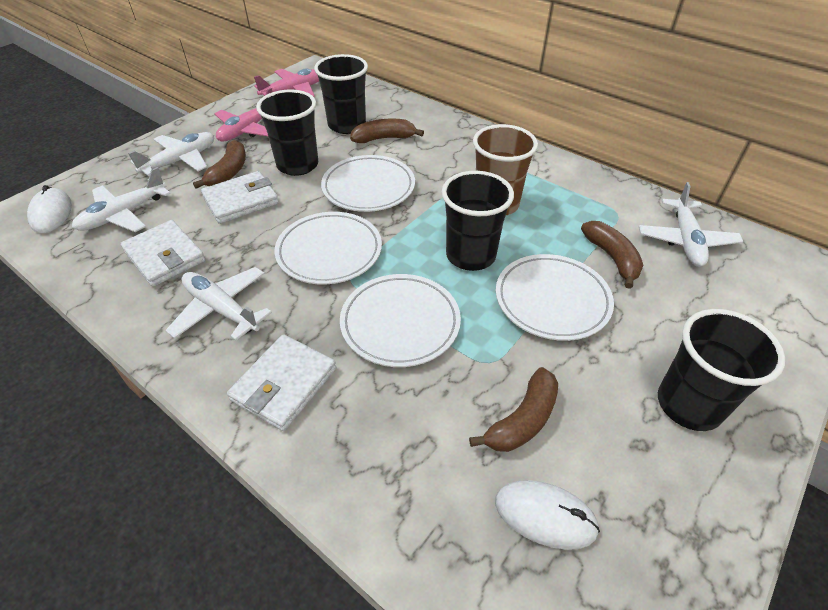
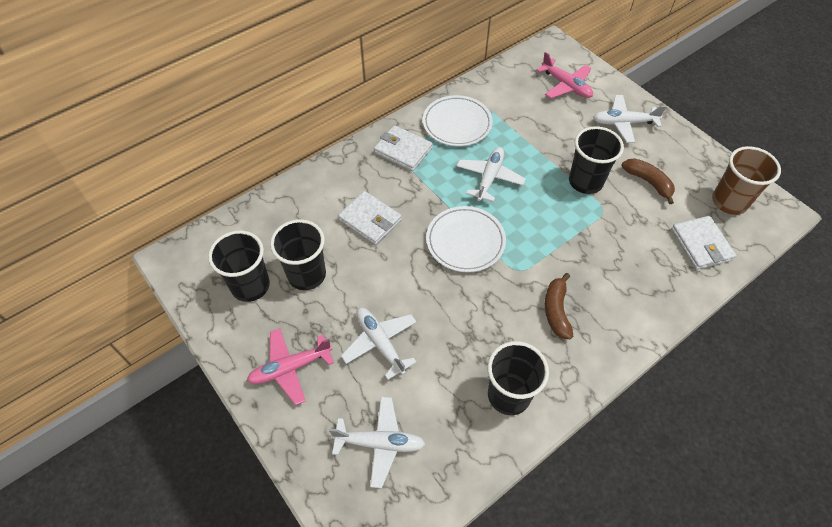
brown banana: 4 -> 2
white mouse: 2 -> 0
white plate: 4 -> 2

